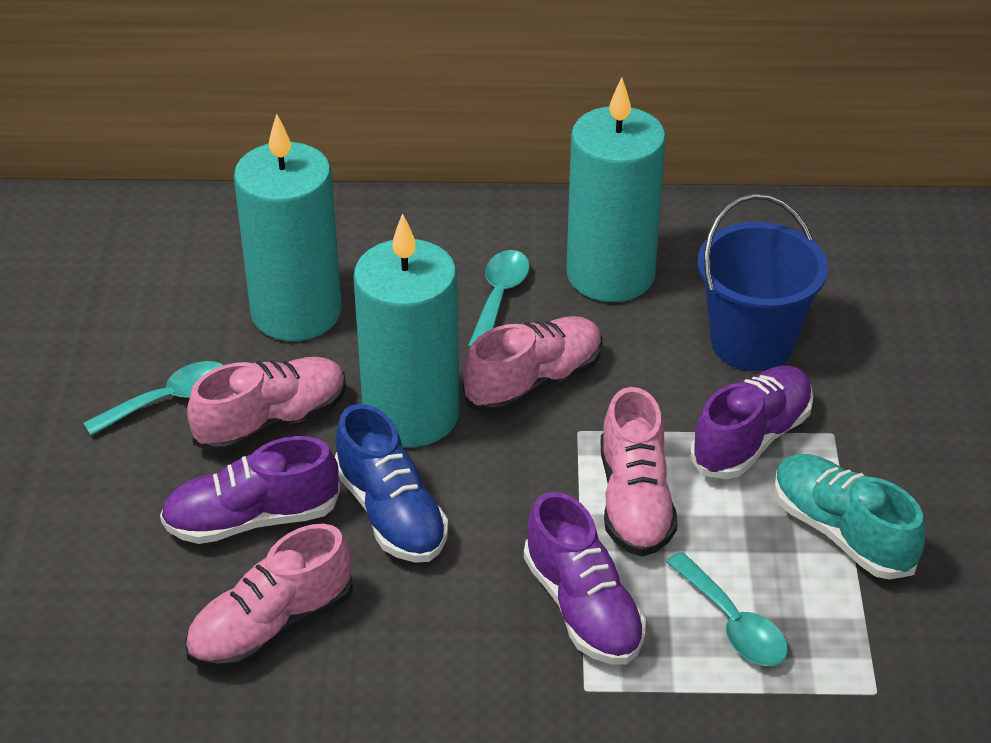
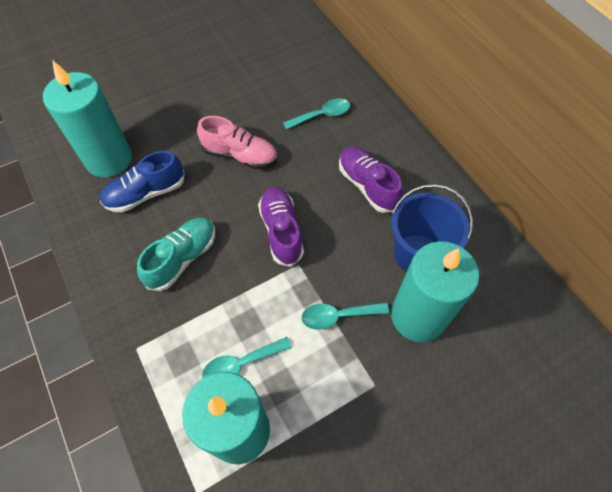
pink shoe: 4 -> 1
purple shoe: 3 -> 2

